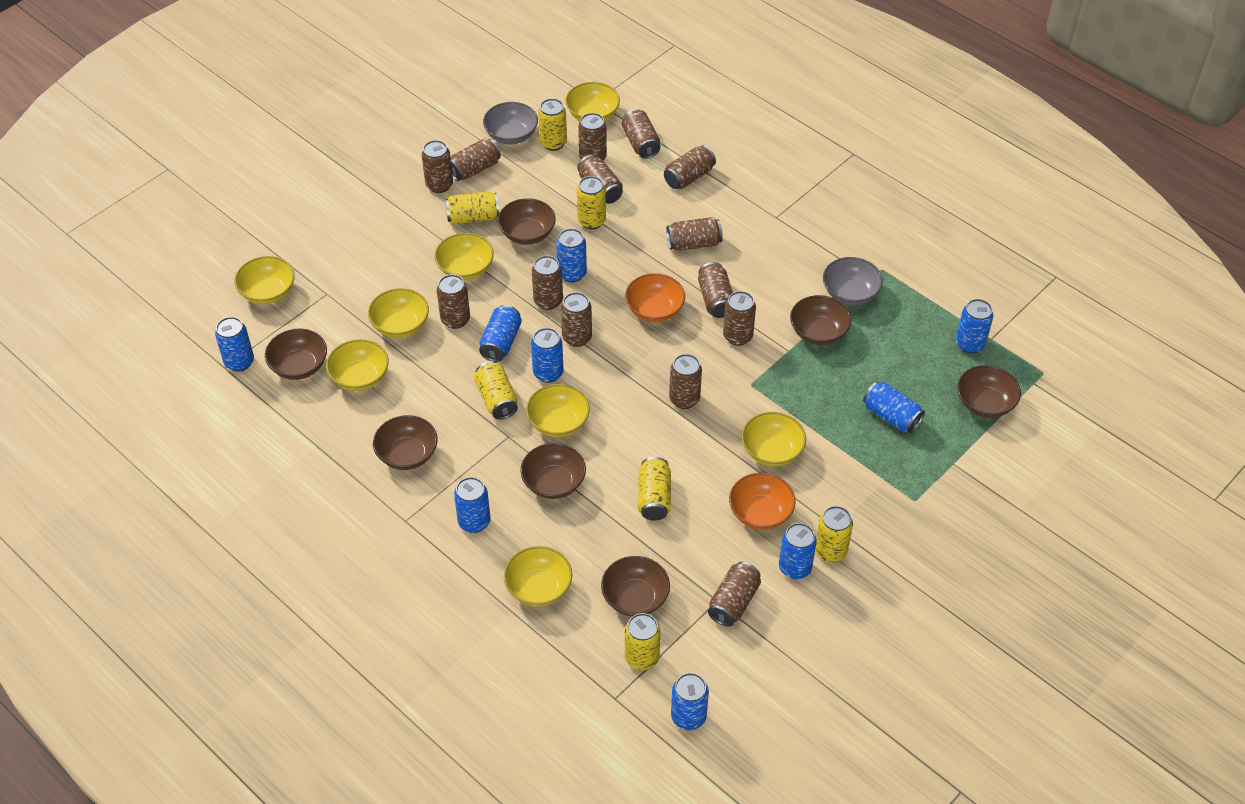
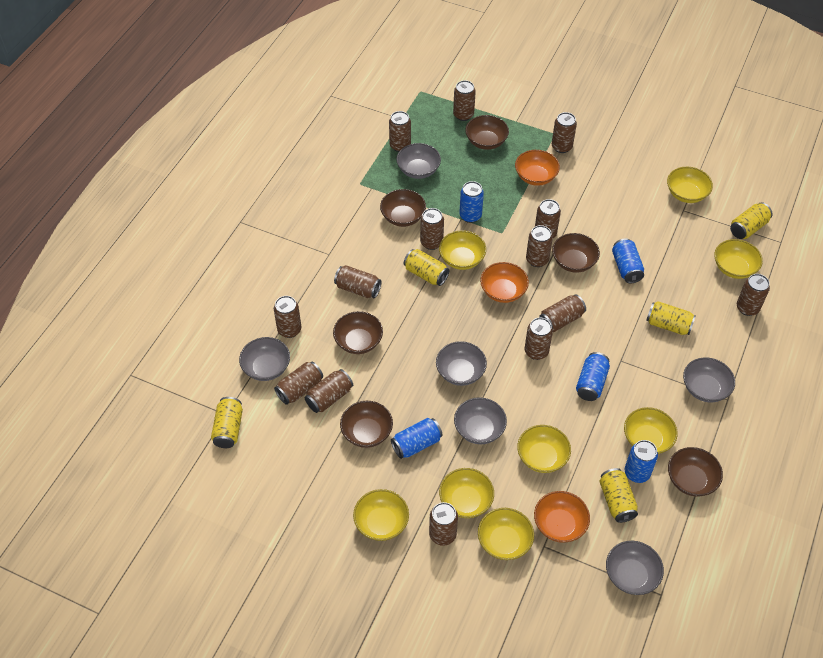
blue can: 9 -> 5
brown bowl: 7 -> 6
grey bowl: 2 -> 6
orange bowl: 2 -> 3
yellow can: 7 -> 5

